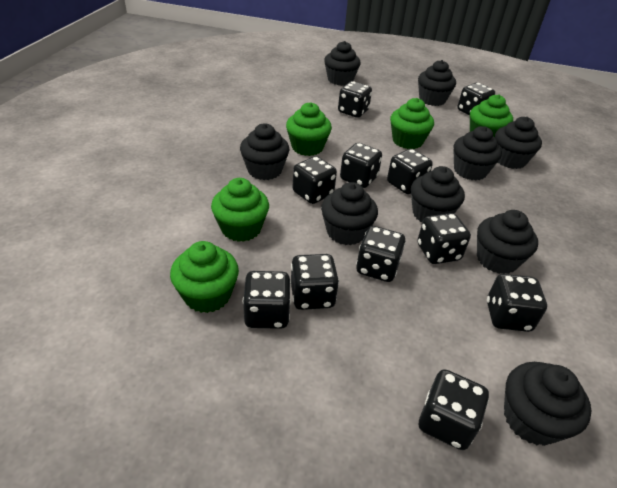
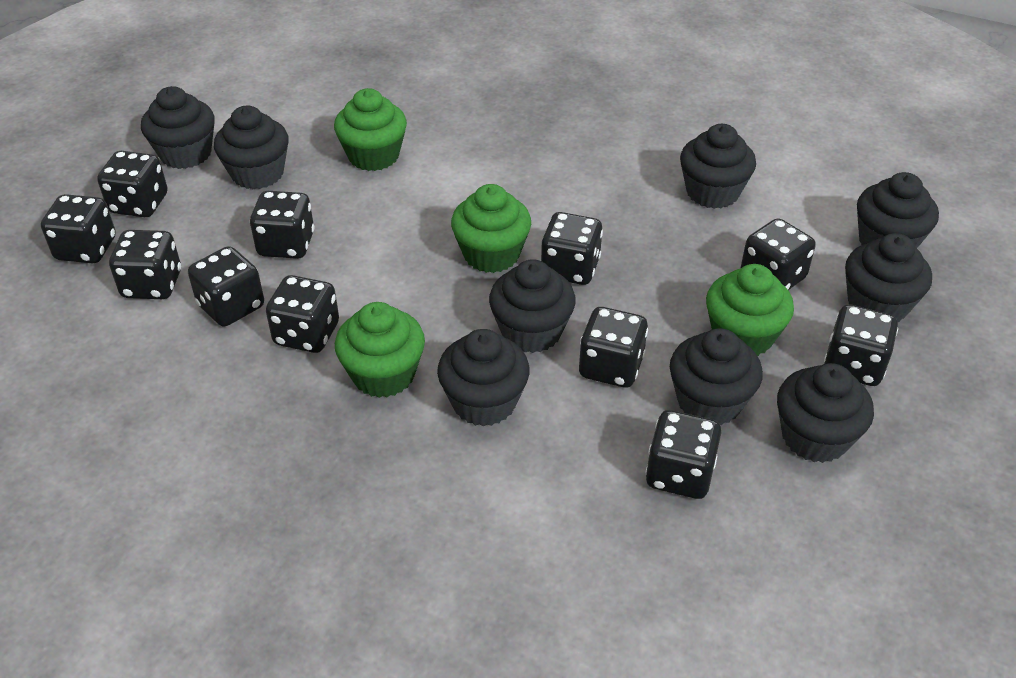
green cupcake: 5 -> 4

